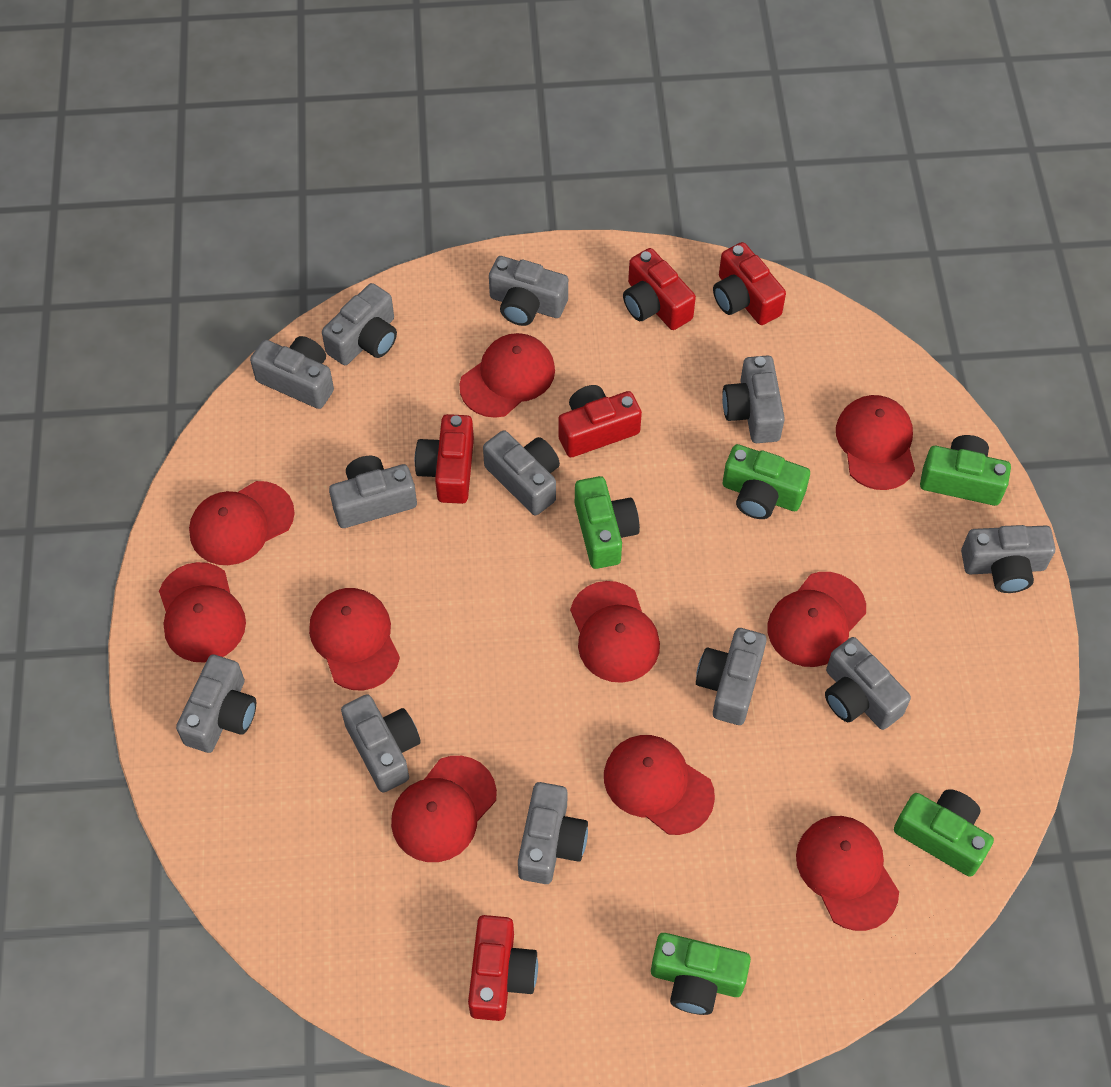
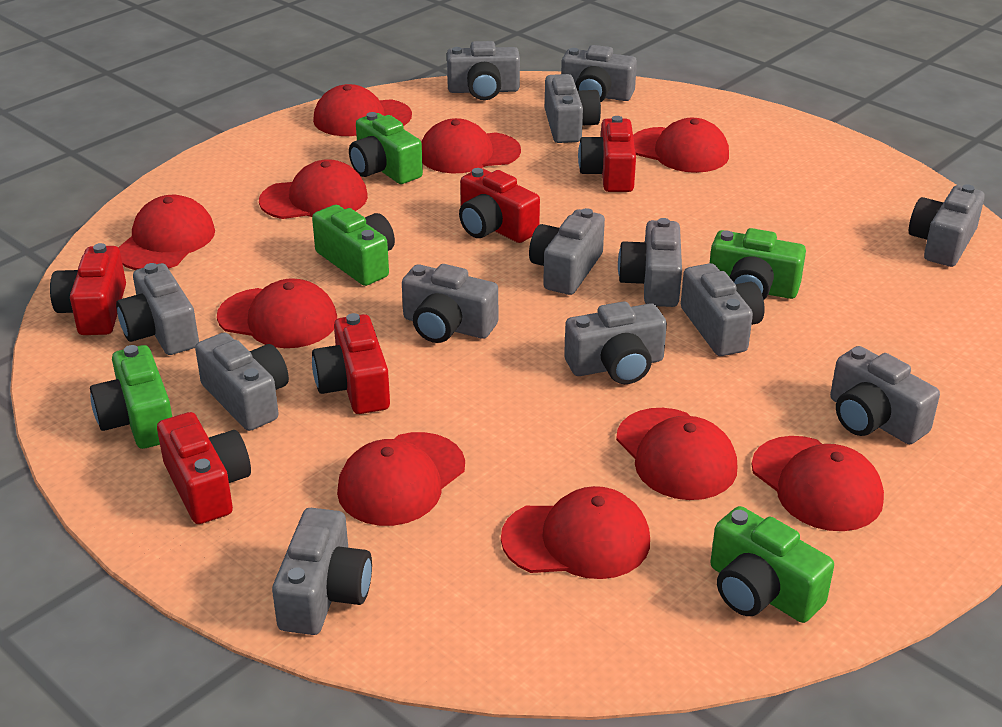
grey camera: 12 -> 13

